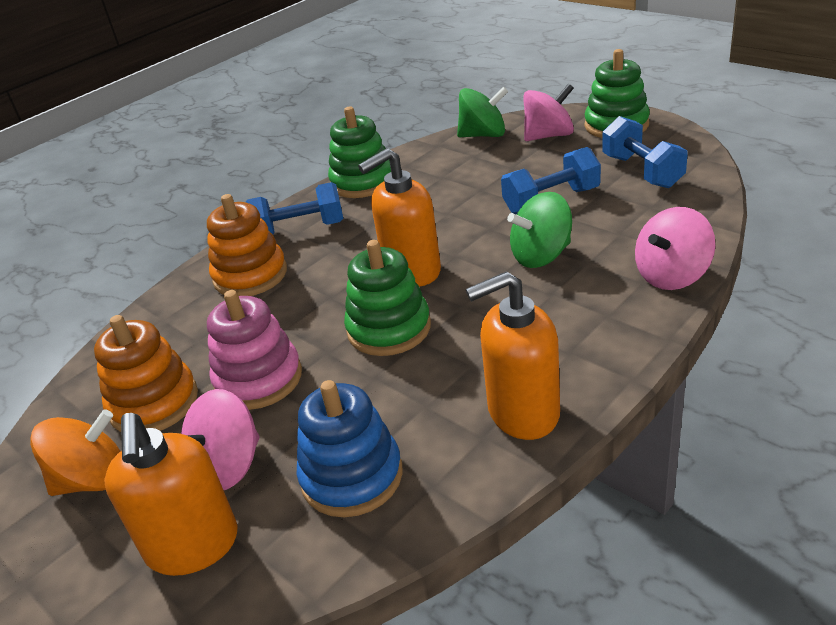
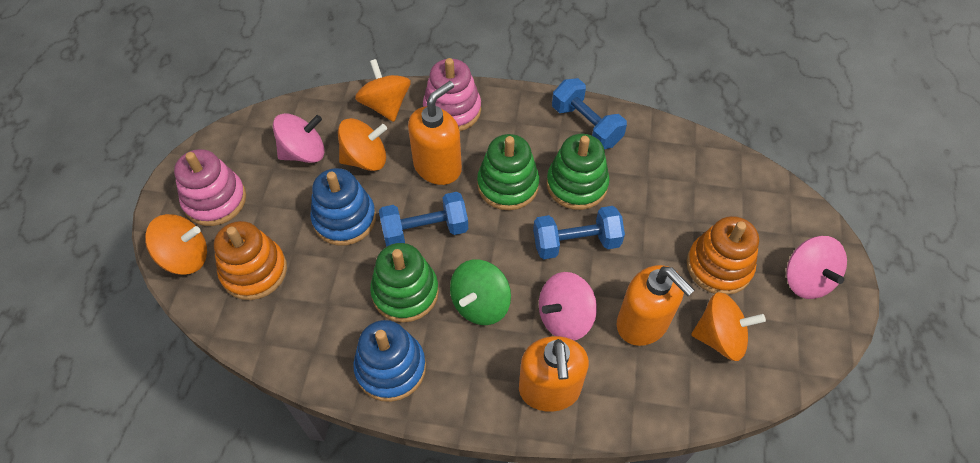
blue stacking toy: 1 -> 2
green spinning top: 2 -> 1
orange spinning top: 1 -> 4
pink stacking toy: 1 -> 2

